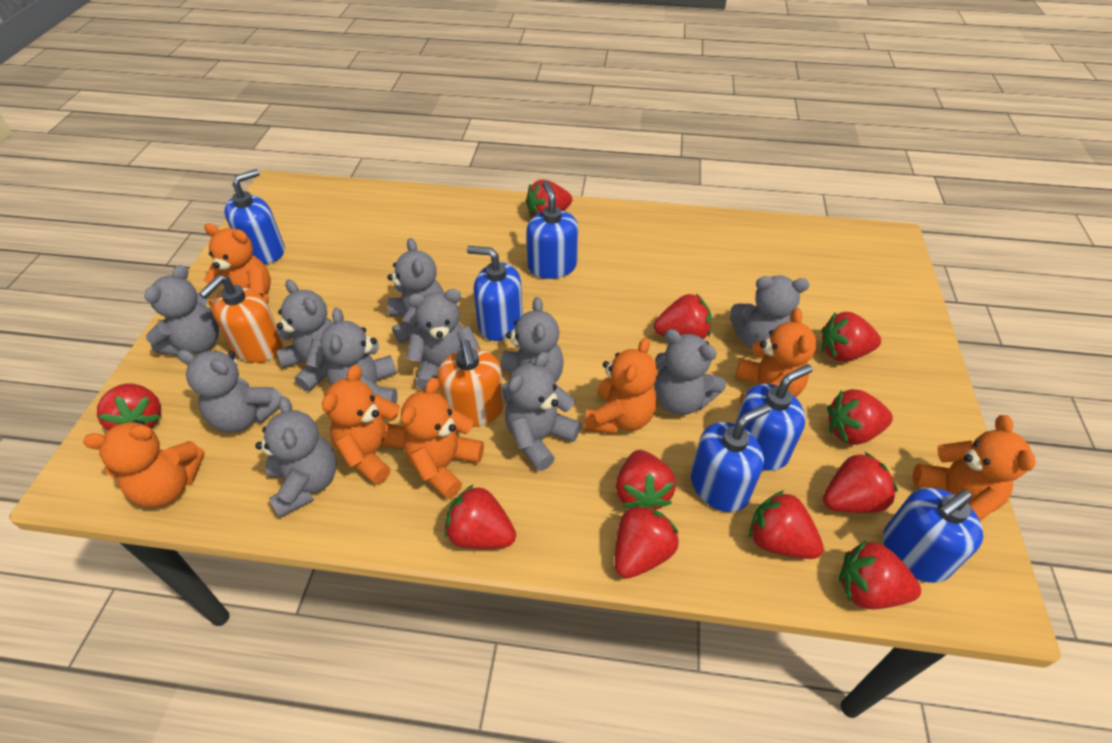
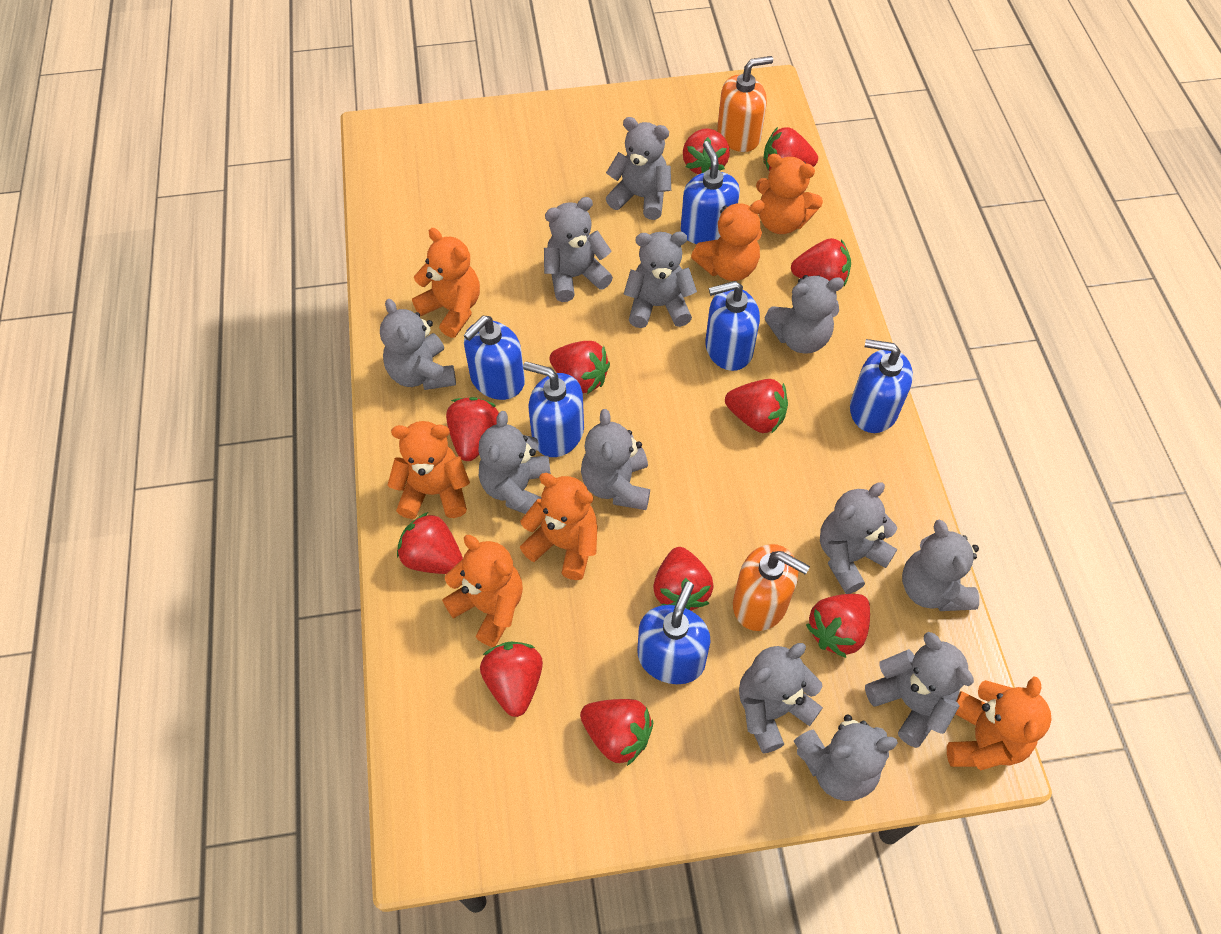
grey teddy bear: 11 -> 12

